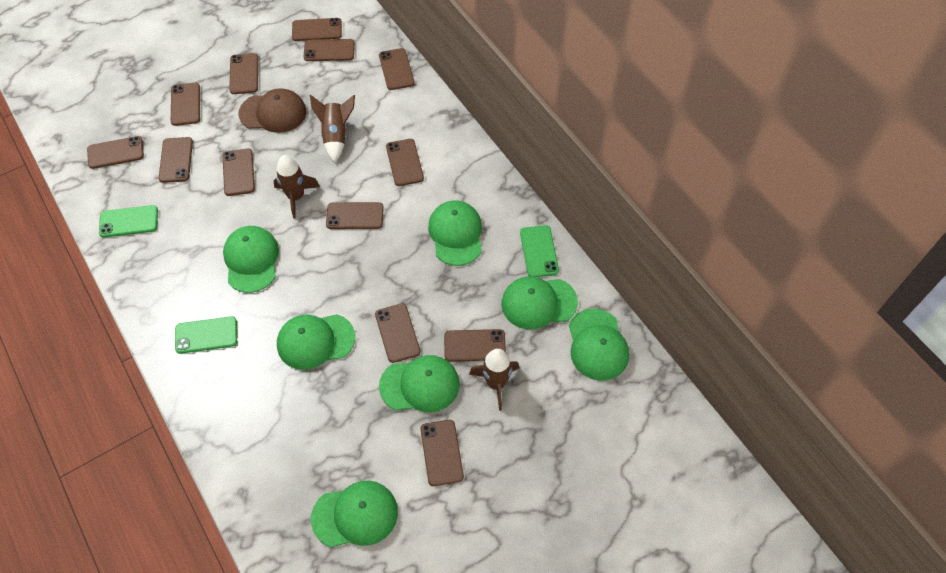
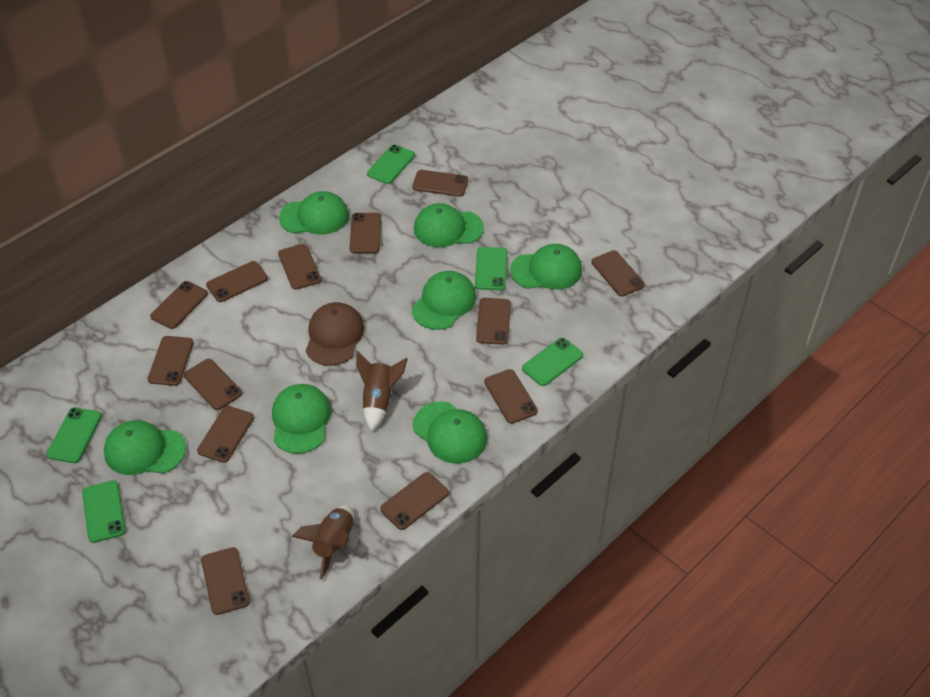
brown rocket: 3 -> 2
green phone: 3 -> 5

